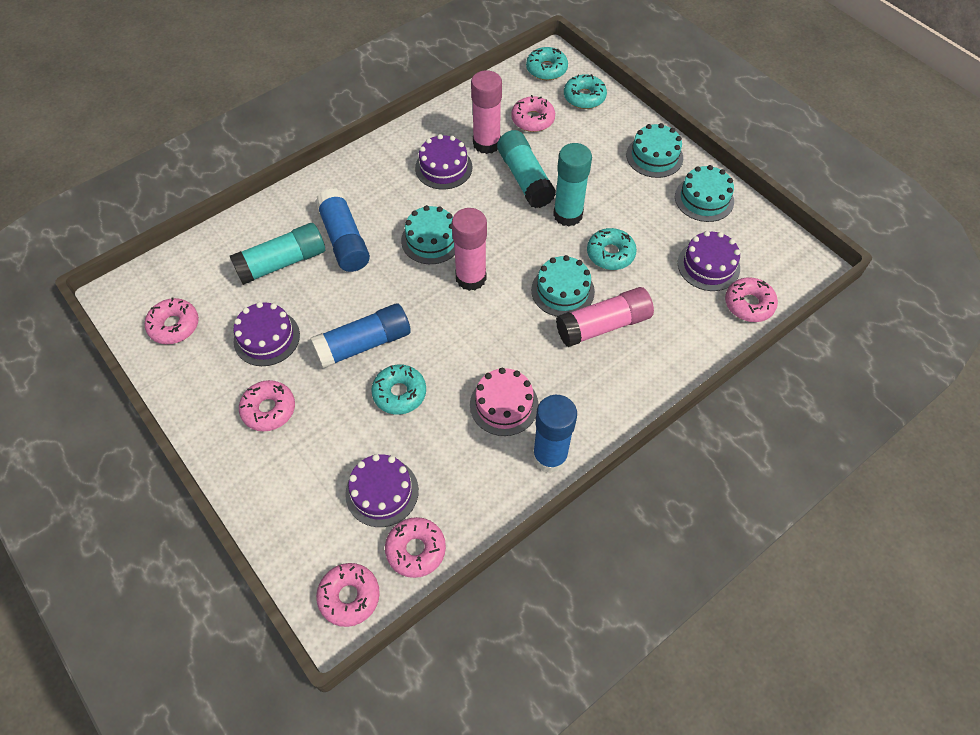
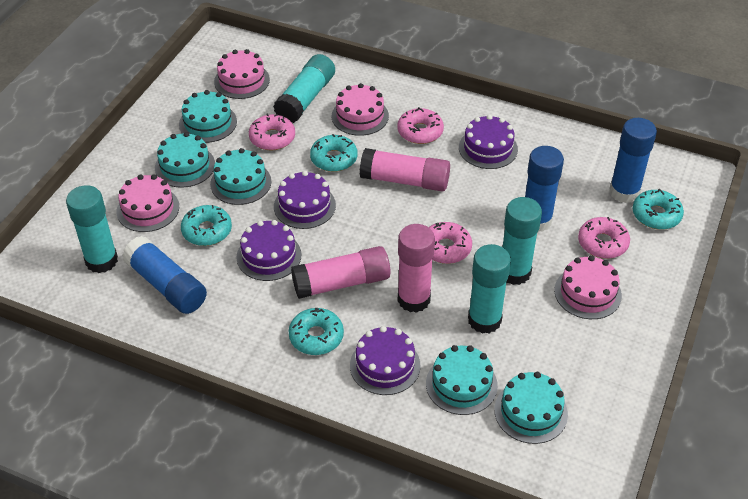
pink cake: 1 -> 4
pink donut: 6 -> 4
turquoise cake: 4 -> 5
turquoise glue stick: 3 -> 4

